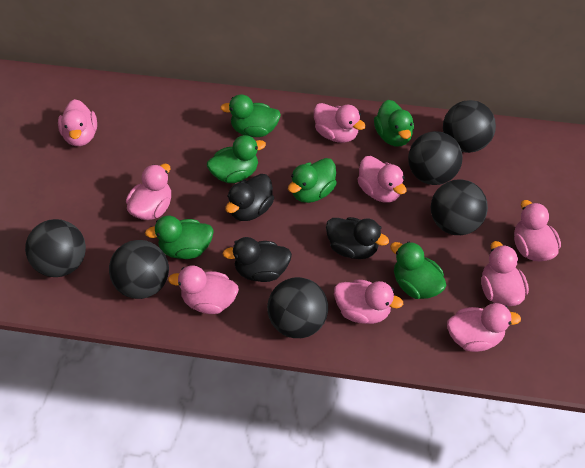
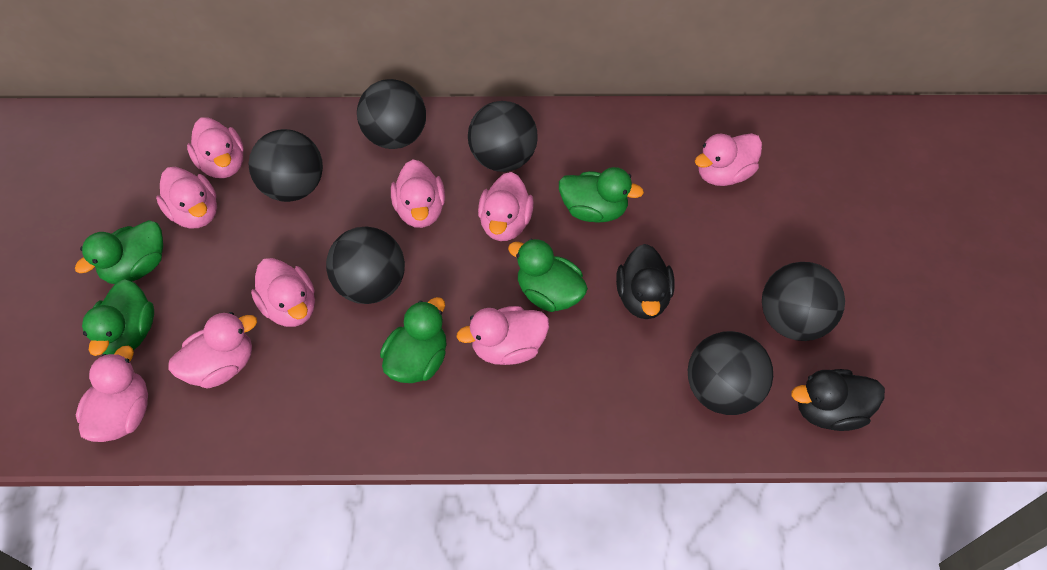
black duck: 3 -> 2
green duck: 6 -> 5

